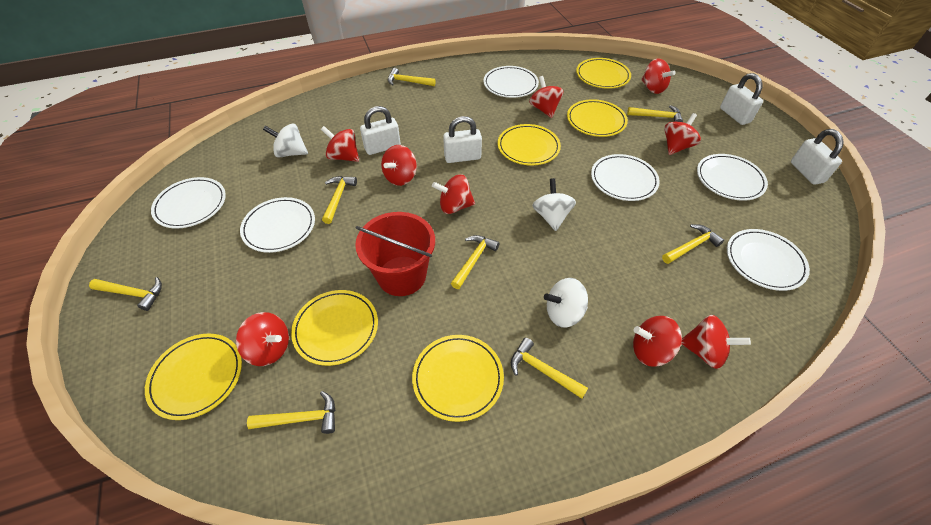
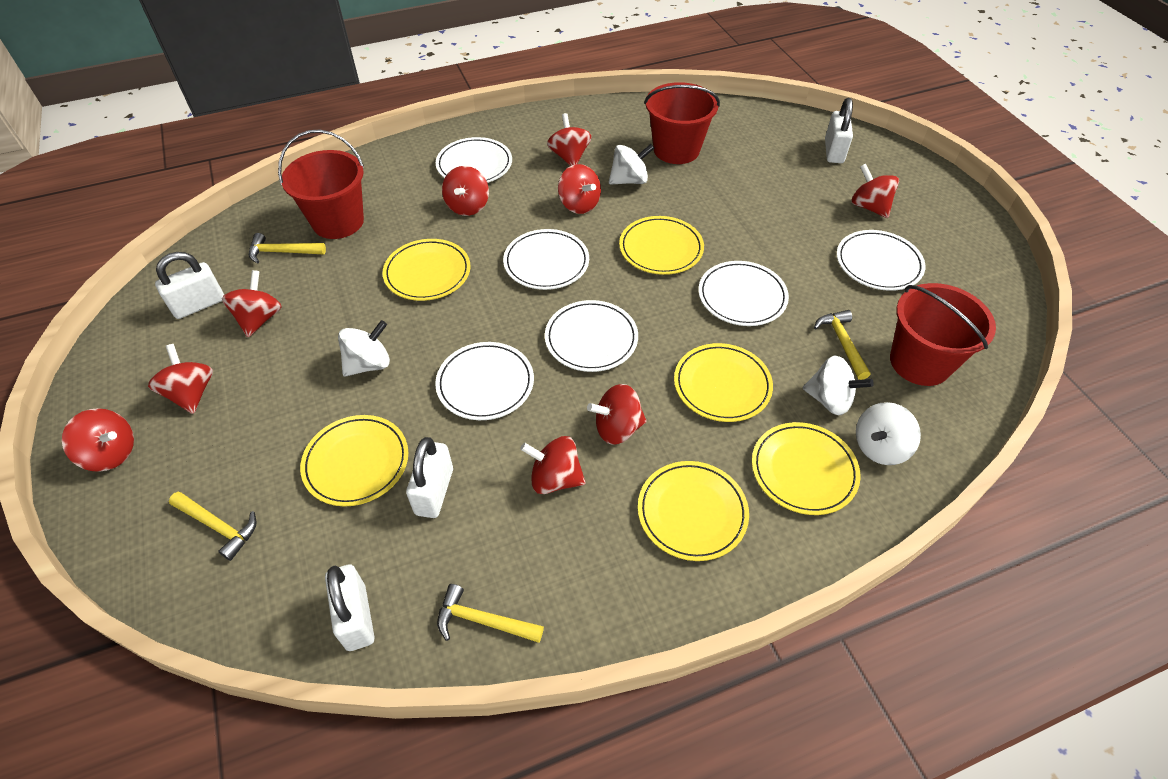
red bucket: 1 -> 3
white spinning top: 3 -> 4
yellow hammer: 8 -> 4

